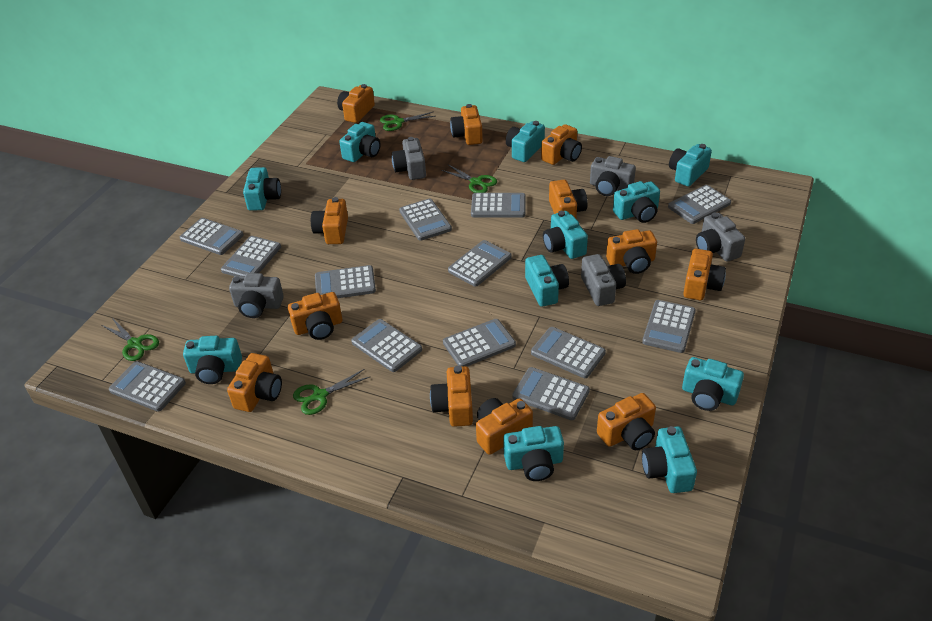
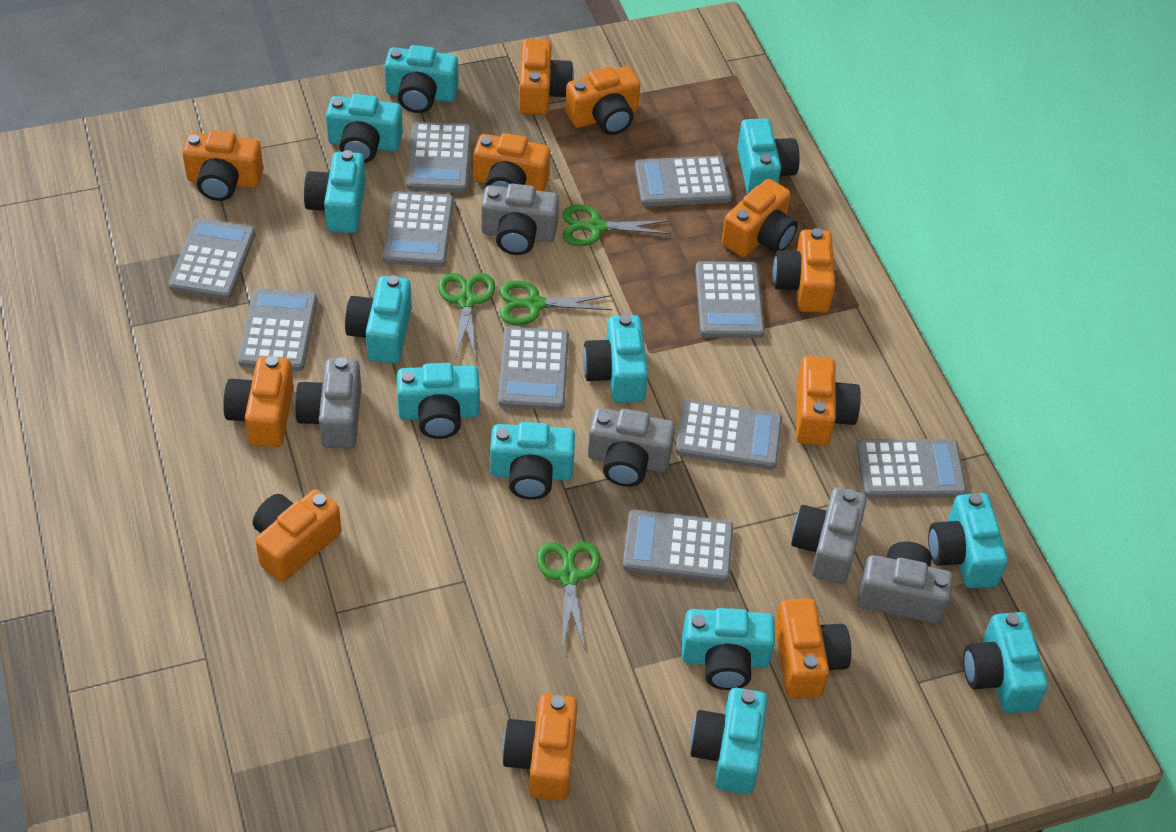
grey calculator: 13 -> 10
orange camera: 12 -> 11
turquoise camera: 11 -> 12

